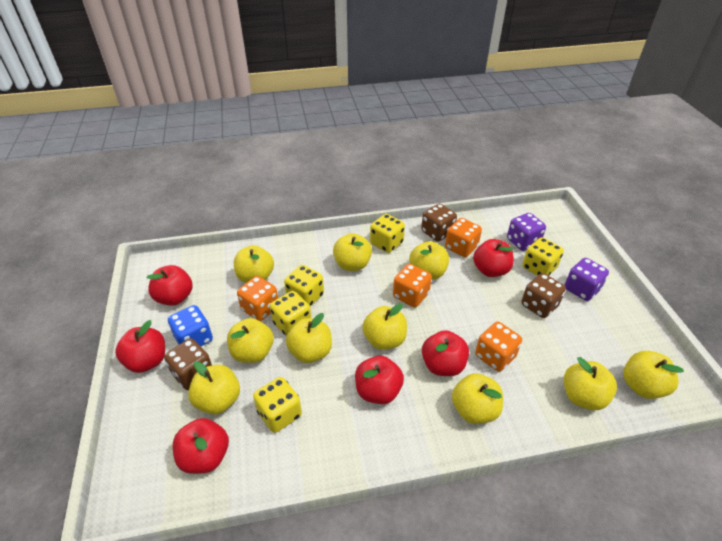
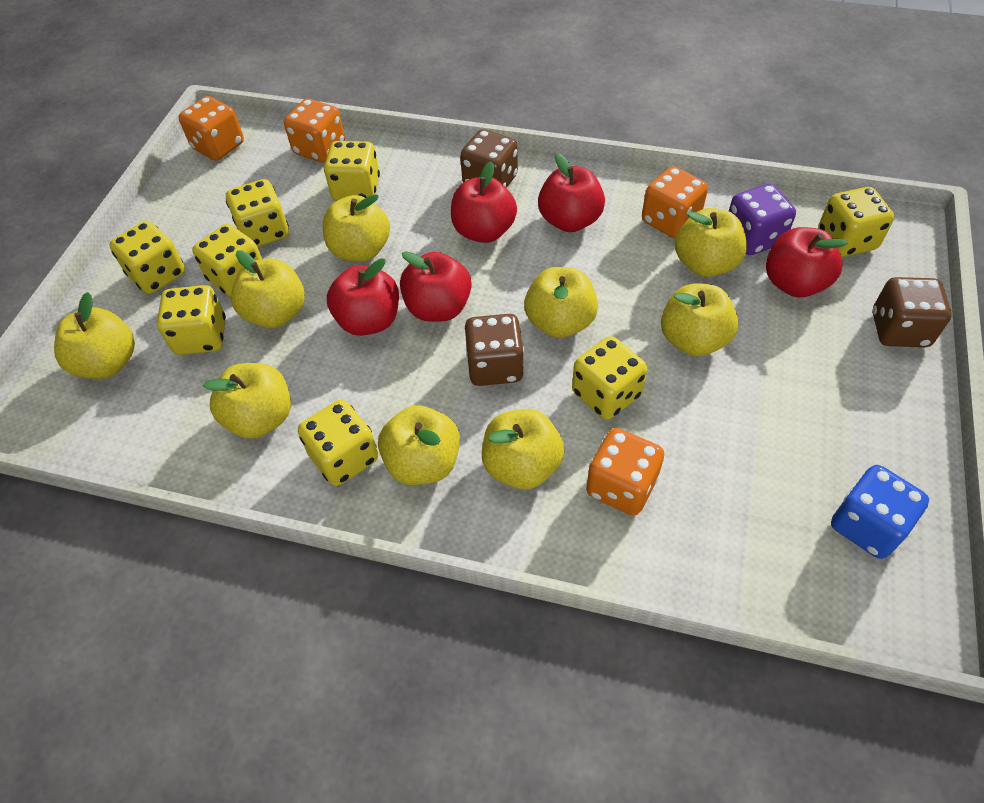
purple dice: 2 -> 1
red apple: 6 -> 5
yellow apple: 10 -> 9
yellow dice: 5 -> 8

